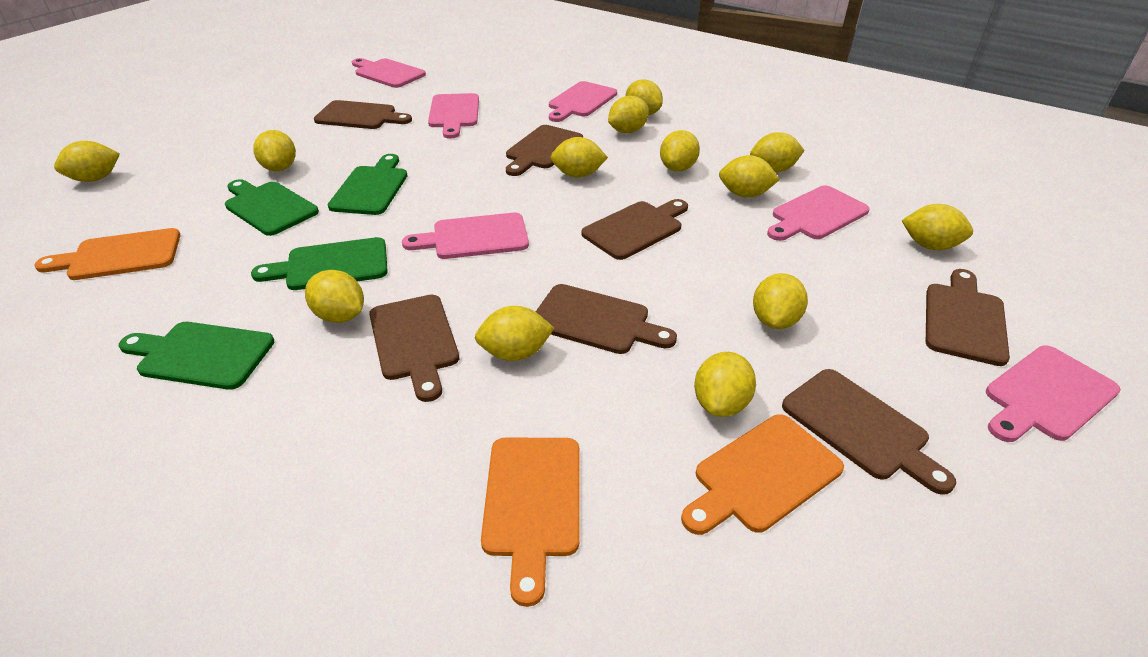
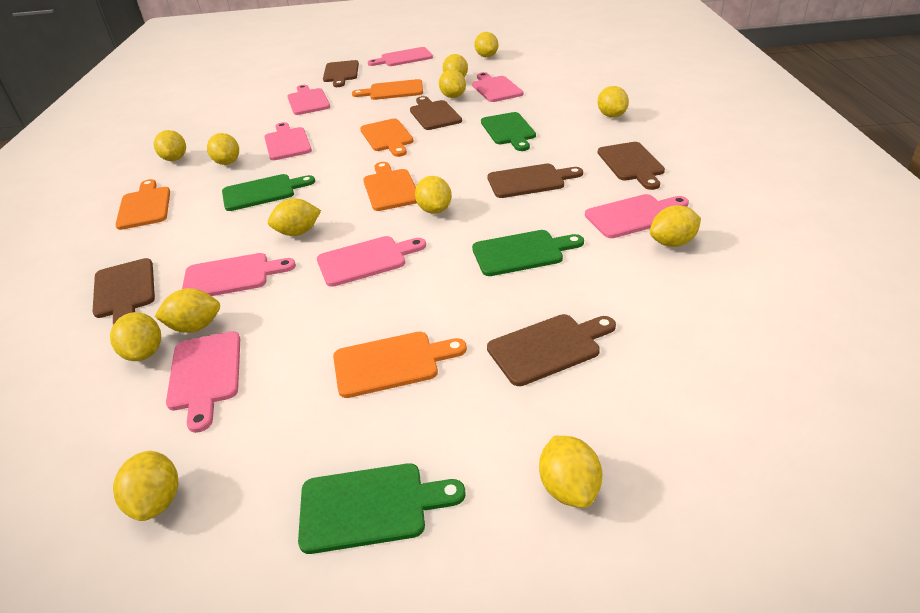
brown cutting board: 7 -> 6
orange cutting board: 3 -> 5
pink cutting board: 6 -> 8

